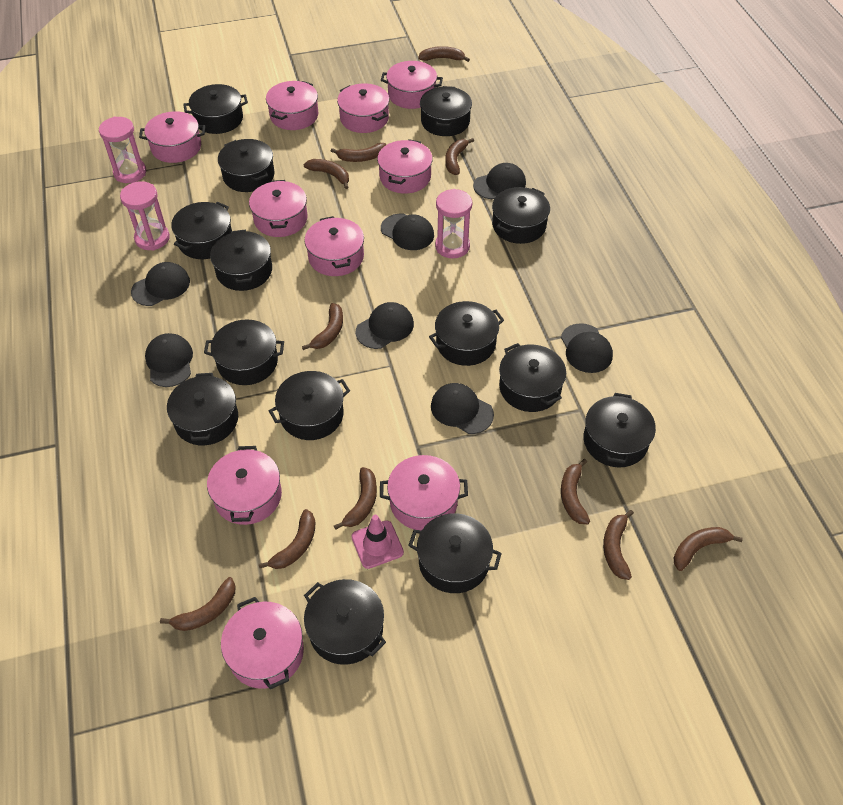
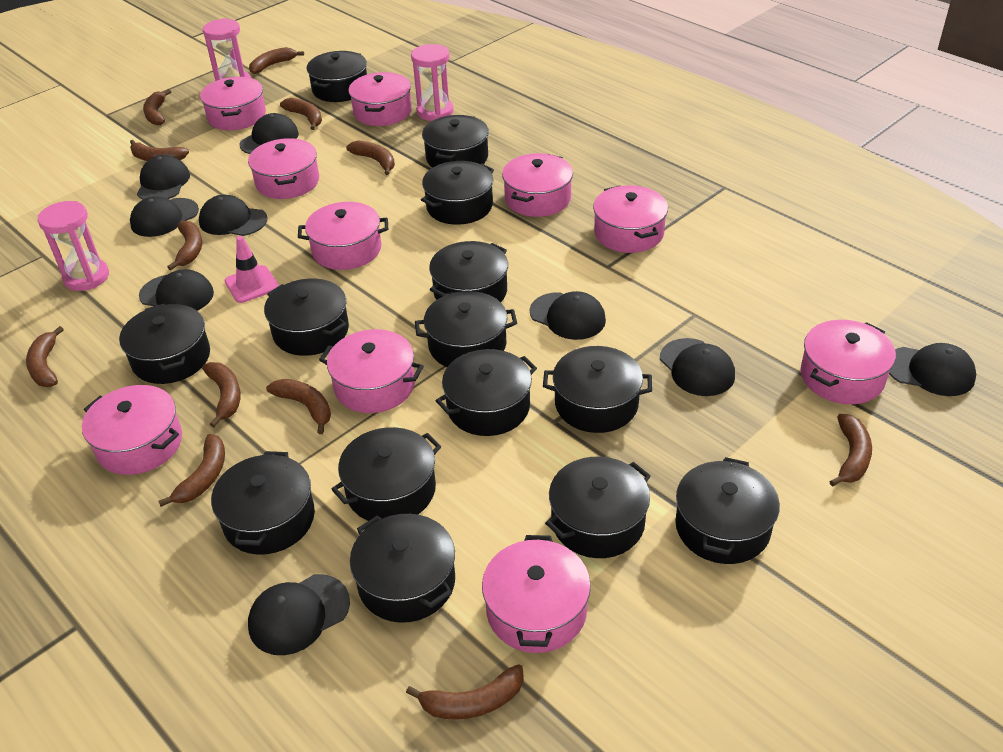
black cap: 7 -> 9
brown banana: 11 -> 12

